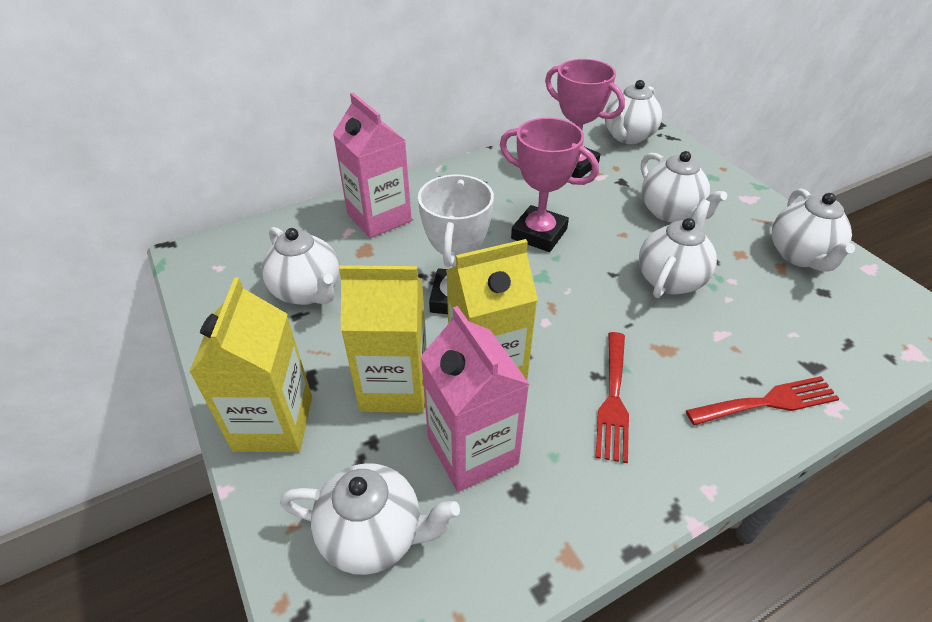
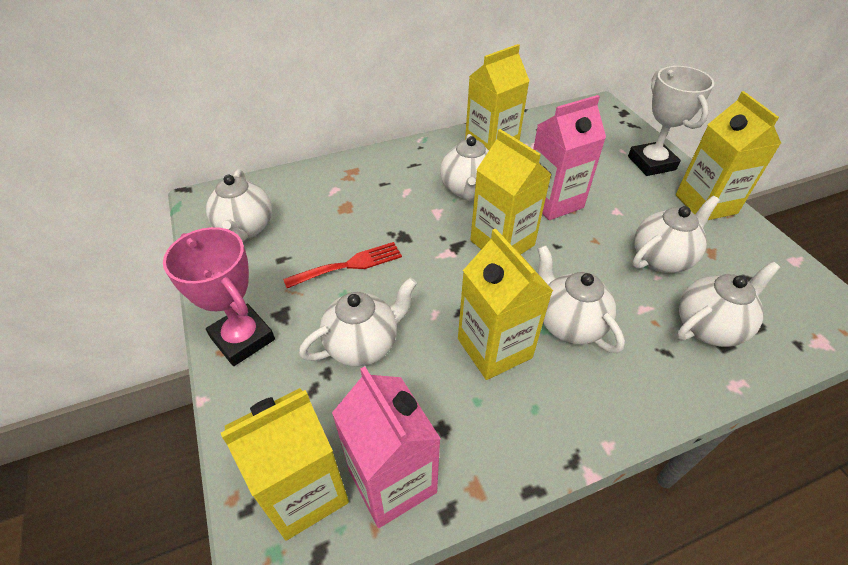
pink trophy: 2 -> 1
red fork: 2 -> 1
yellow carton: 3 -> 5

